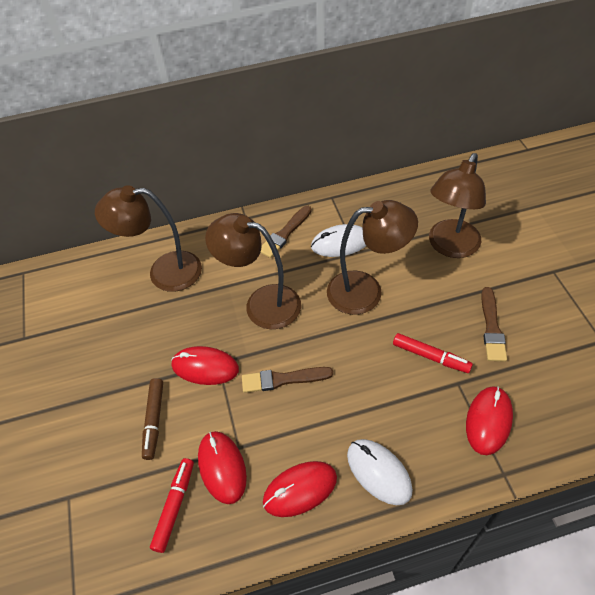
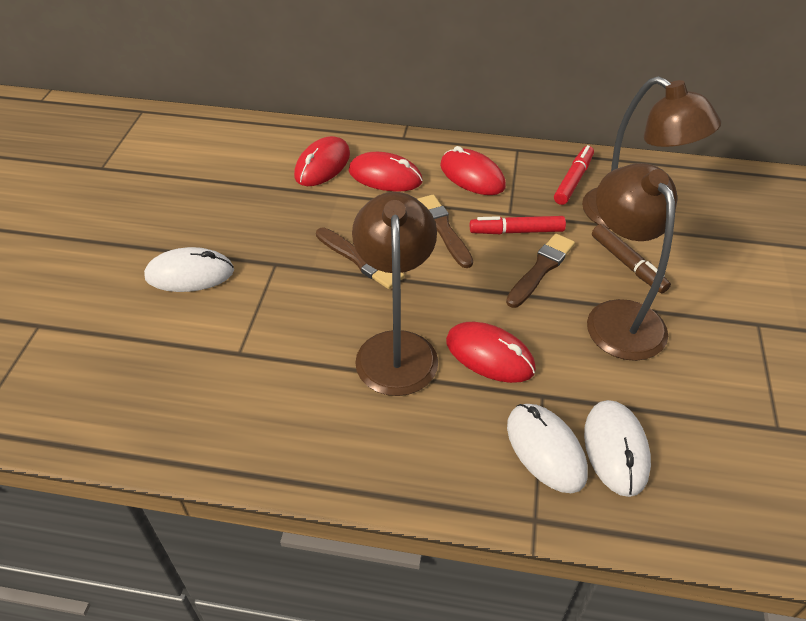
brown lamp: 4 -> 3
white mouse: 2 -> 3

